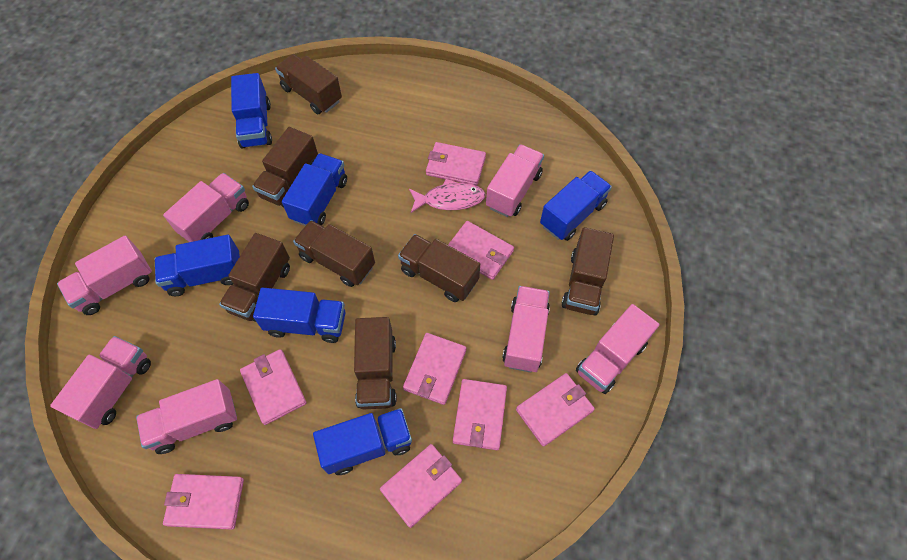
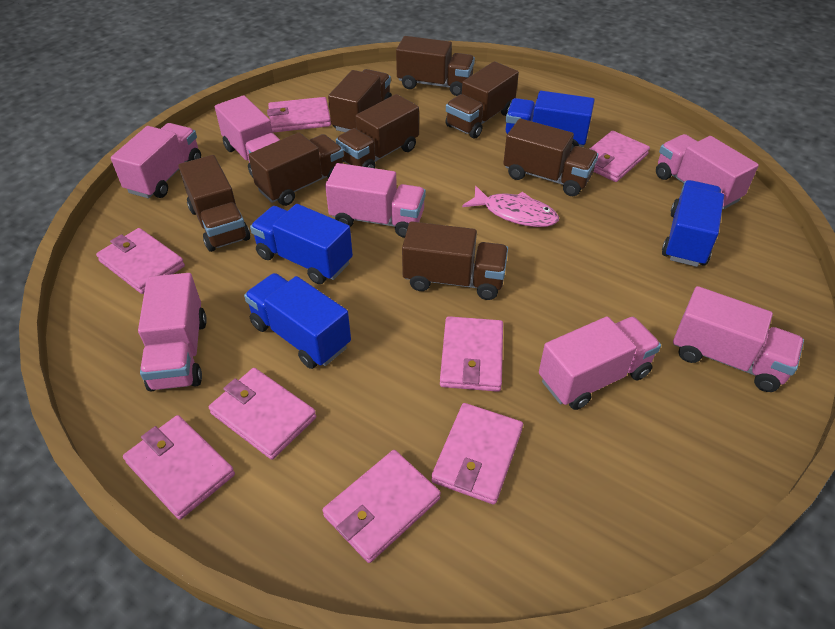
blue truck: 6 -> 4
brown truck: 7 -> 8

